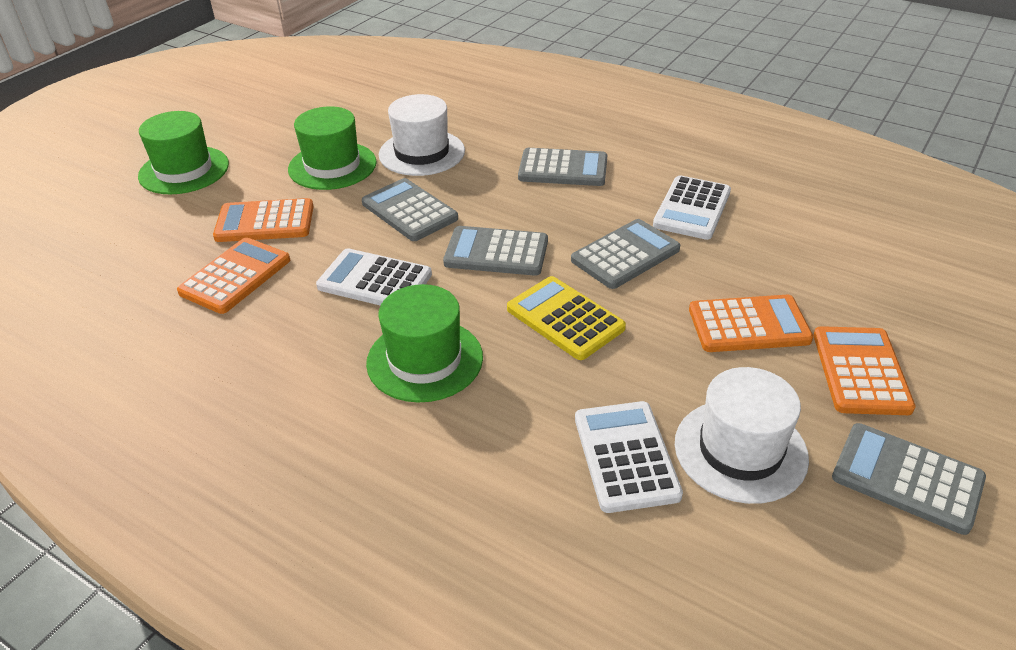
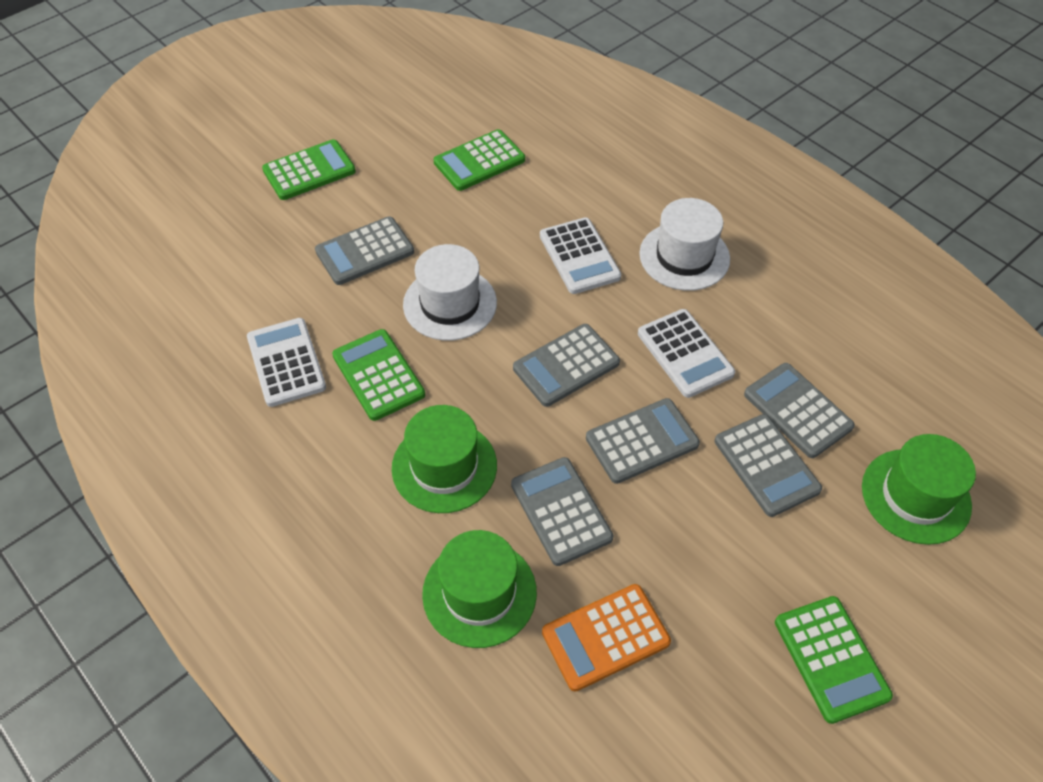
green calculator: 0 -> 4
grey calculator: 5 -> 6
orange calculator: 4 -> 1
yellow calculator: 1 -> 0

